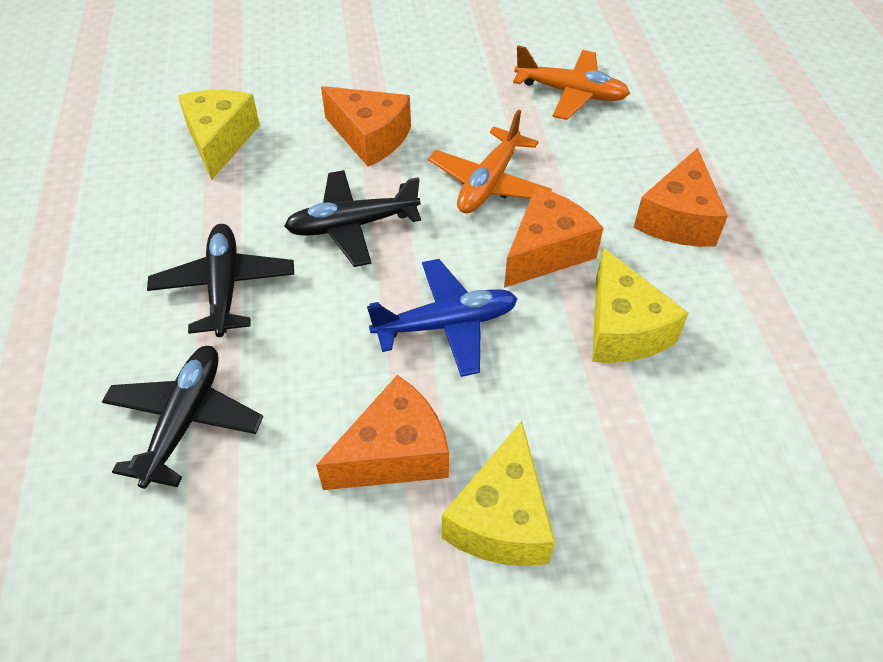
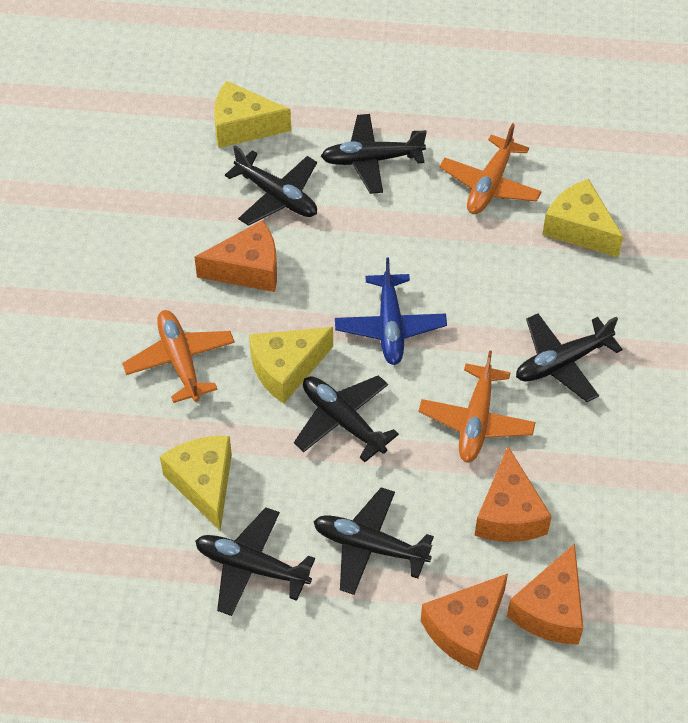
black plane: 3 -> 6
orange plane: 2 -> 3
yellow cheese: 3 -> 4

